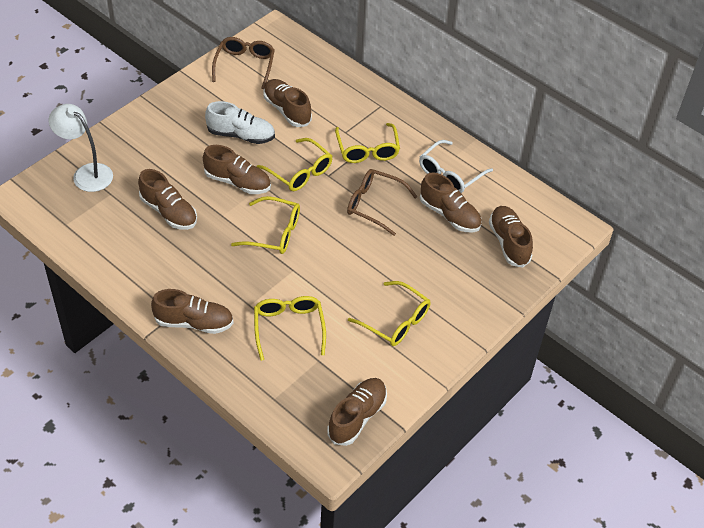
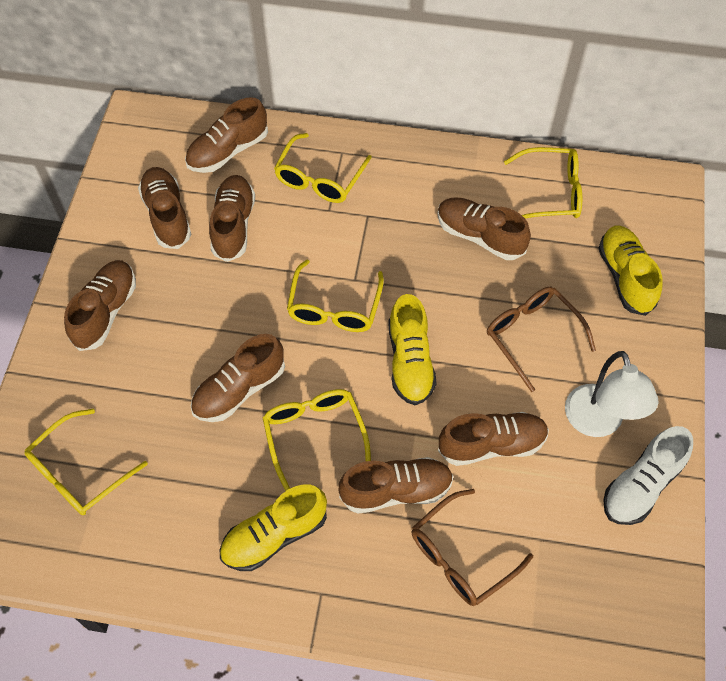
brown shoe: 7 -> 8
white glasses: 1 -> 0
yellow shoe: 0 -> 3

